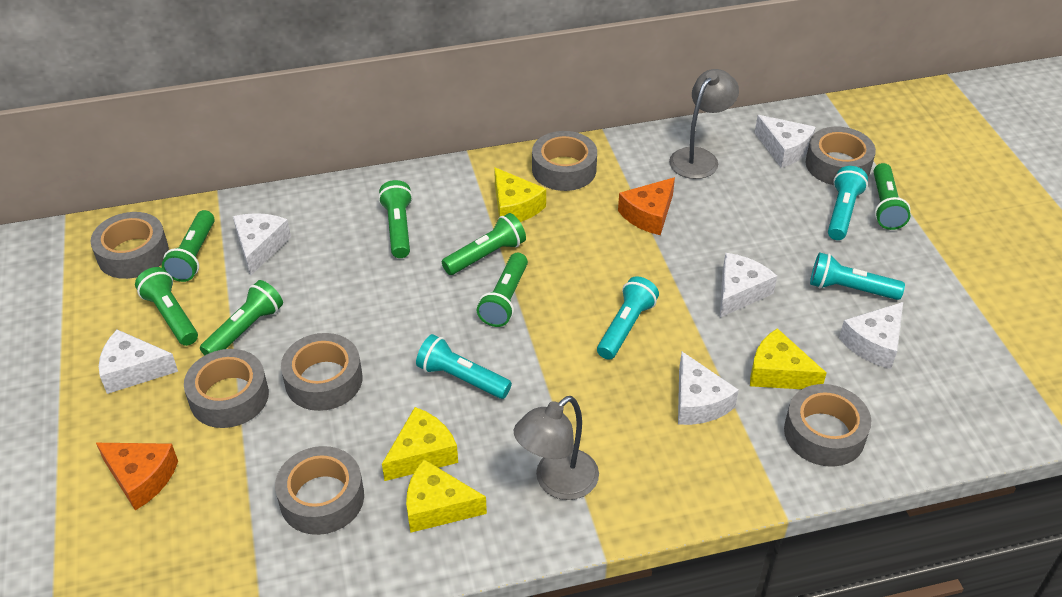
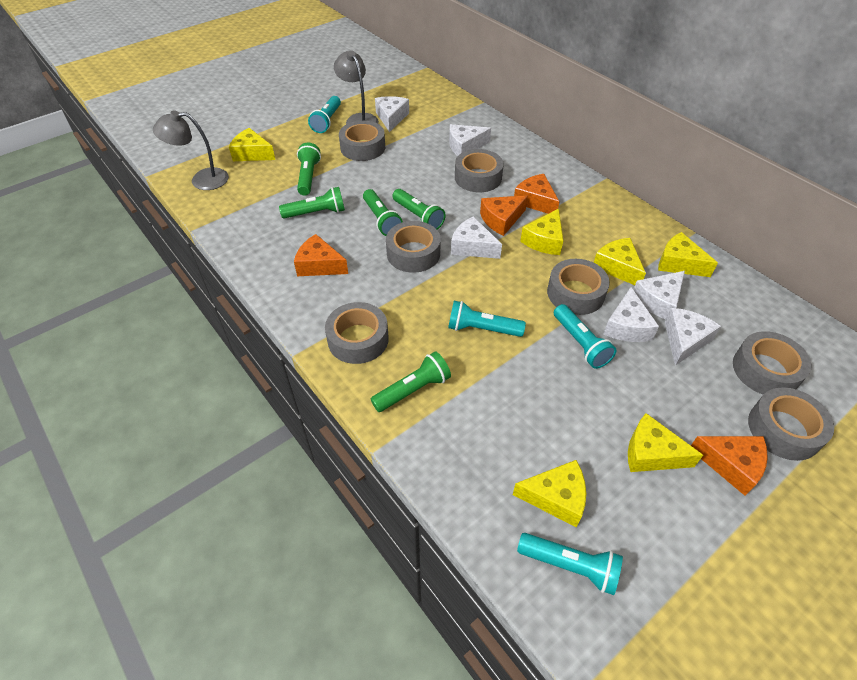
green flashlight: 7 -> 5
orange cheese: 2 -> 4
yellow cheese: 4 -> 6

